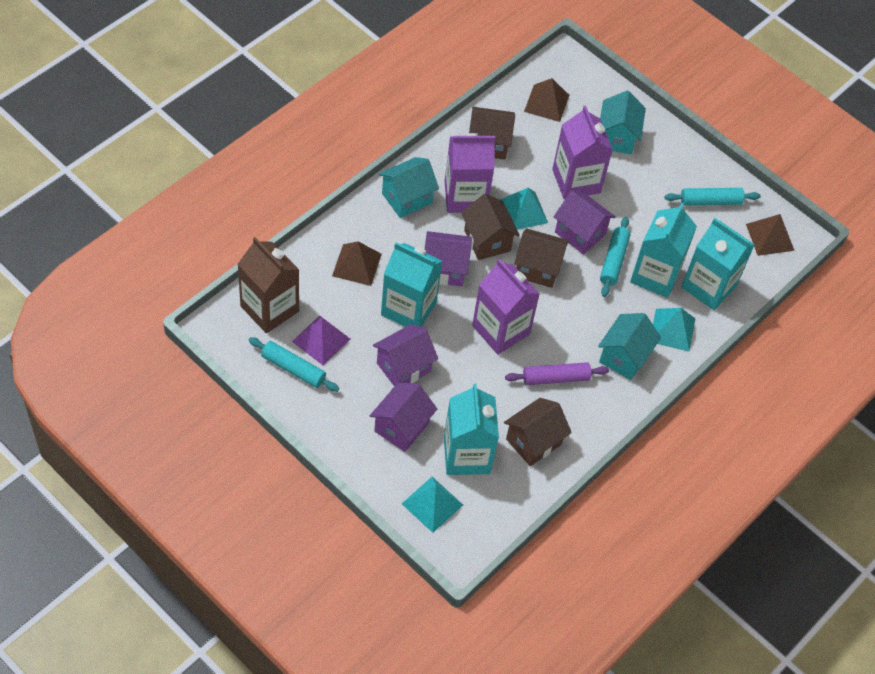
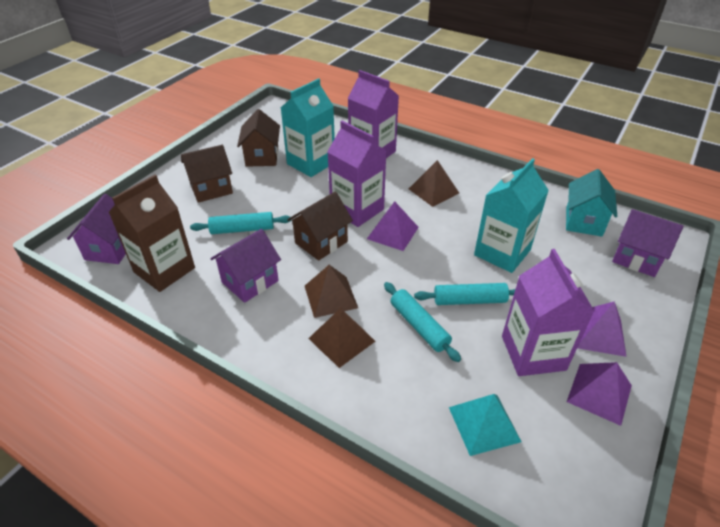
brown house: 4 -> 3
purple house: 4 -> 3
purple pyramid: 1 -> 3
purple rolling pin: 1 -> 0
turquoise carton: 4 -> 2
turquoise house: 3 -> 1
turquoise pyramid: 3 -> 1

